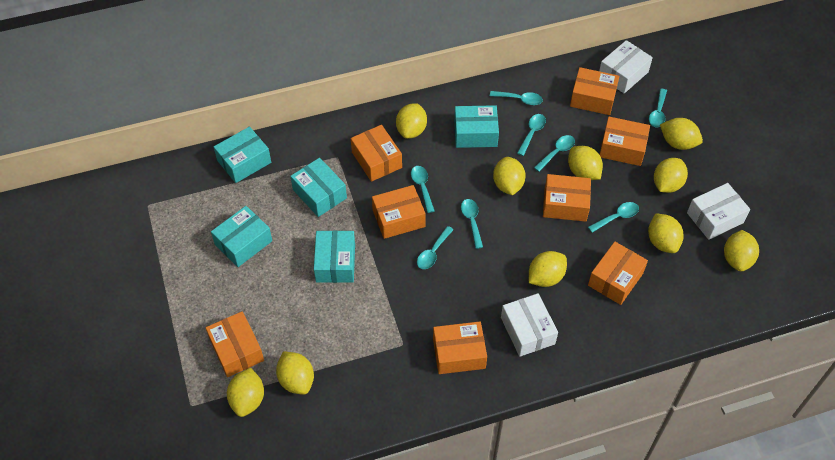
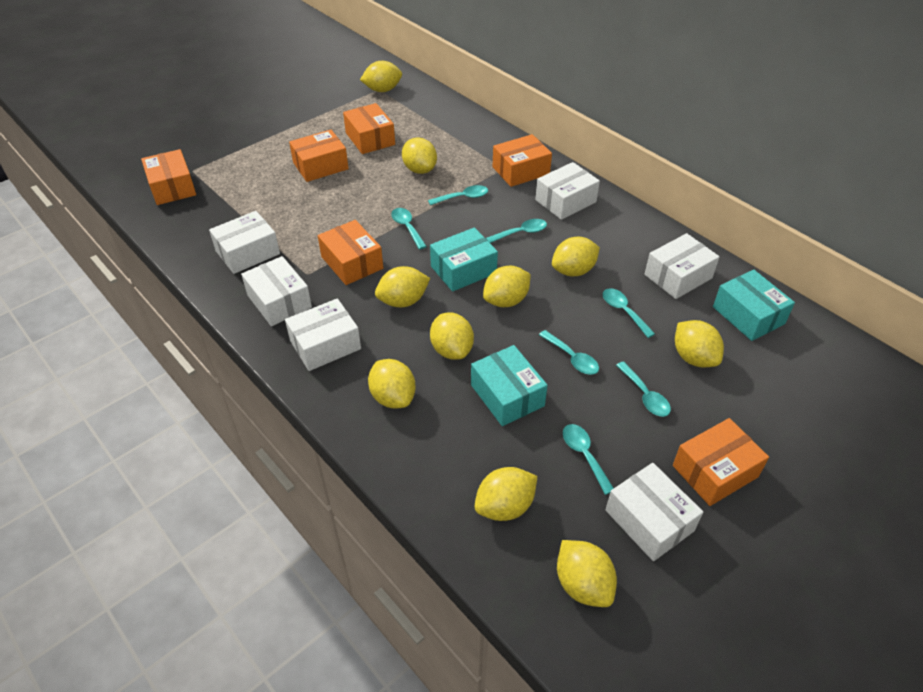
orange box: 8 -> 6
turquoise box: 5 -> 3
turquoise spoon: 8 -> 7
white box: 3 -> 6

